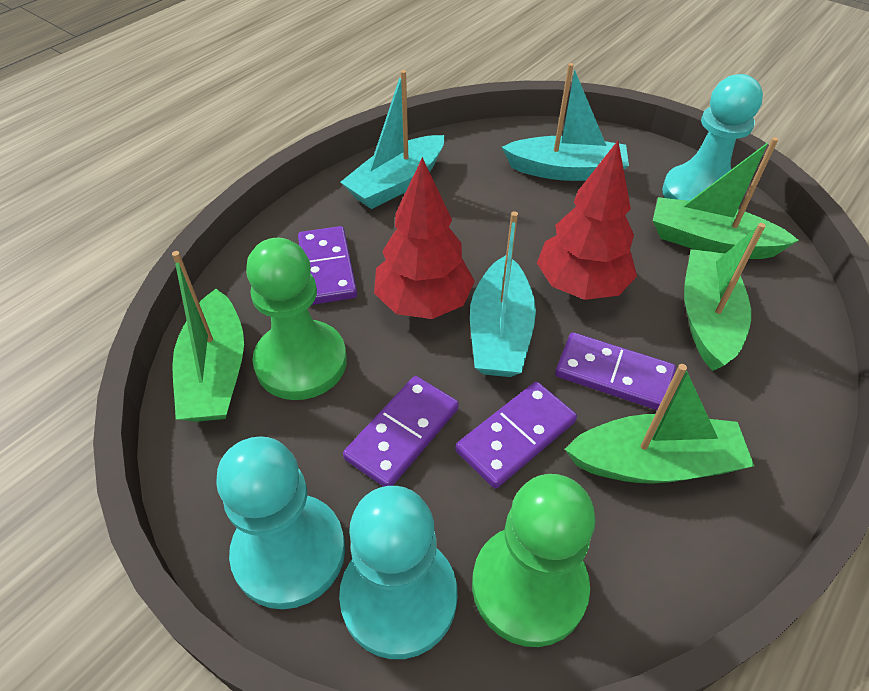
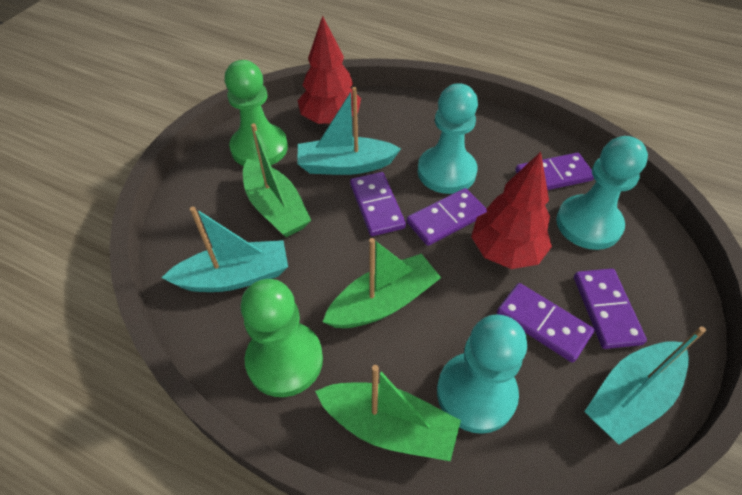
green boat: 4 -> 3
purple domino: 4 -> 5

